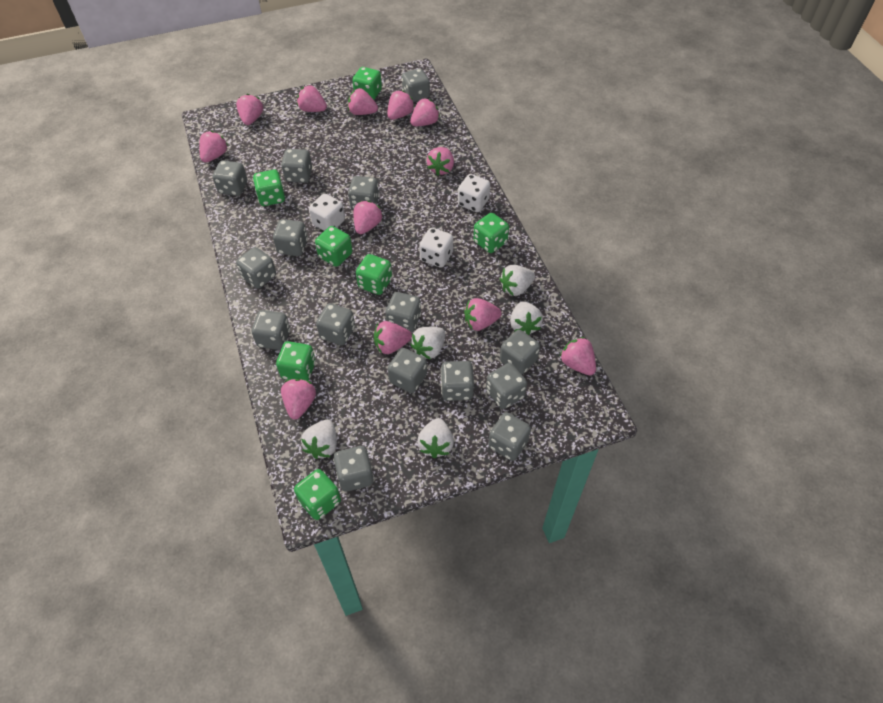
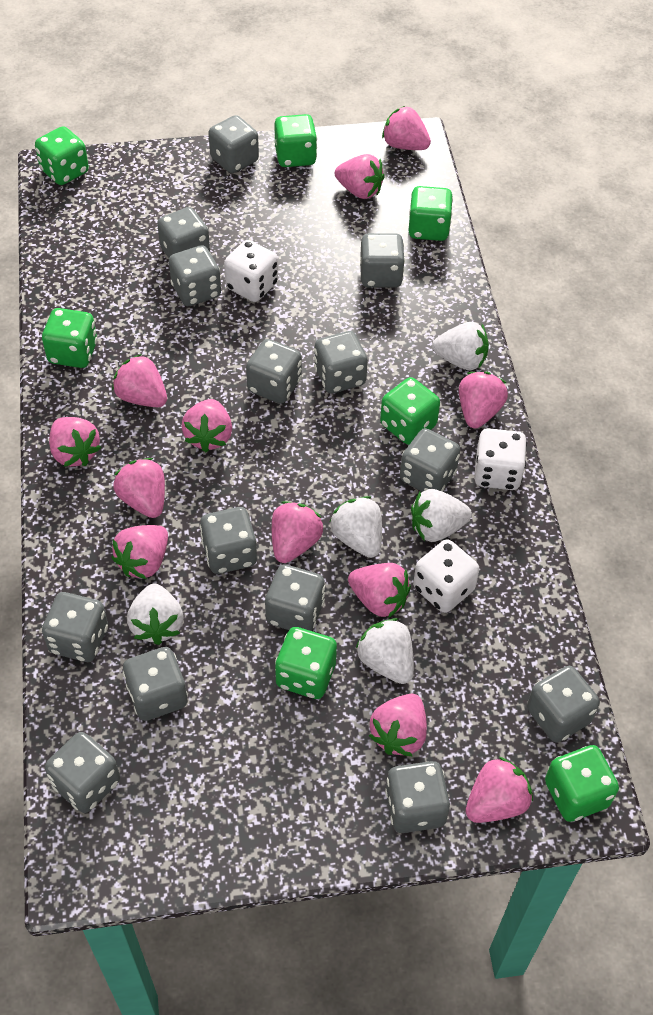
grey dice: 15 -> 14

